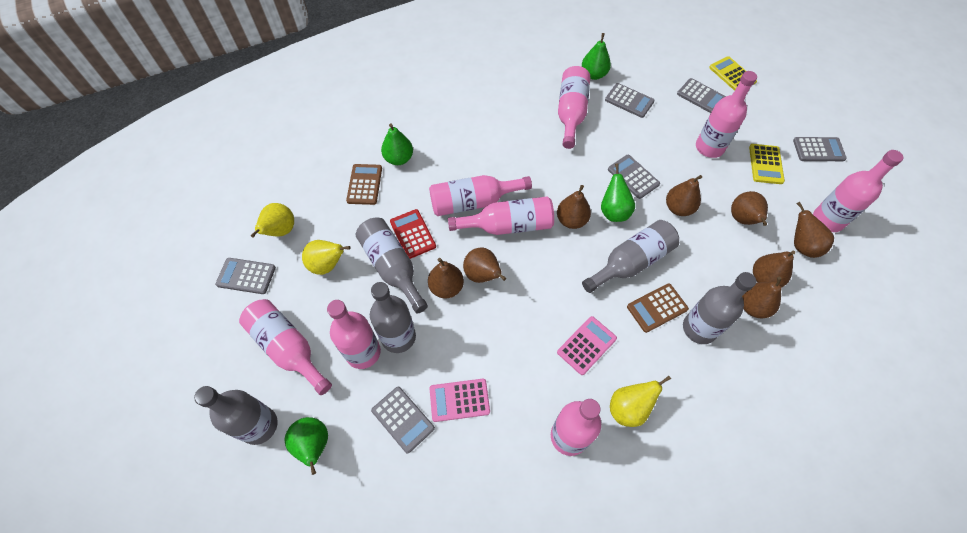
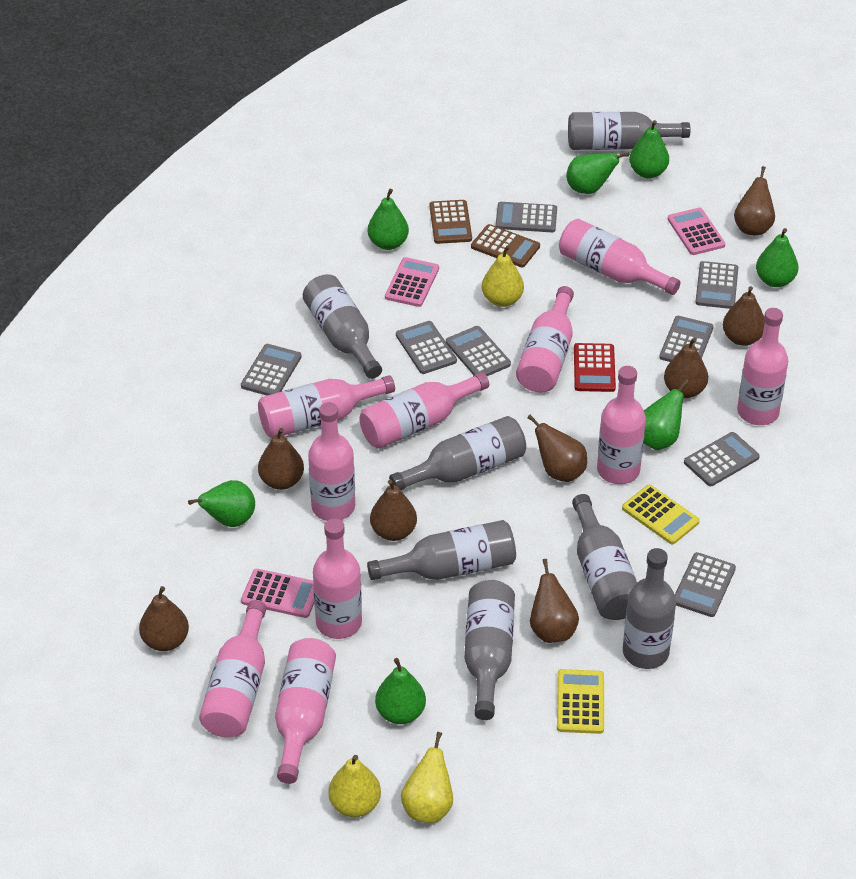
green pear: 4 -> 7
grey bottle: 5 -> 7
grey calculator: 6 -> 8
pink bottle: 8 -> 10
pink calculator: 2 -> 3

